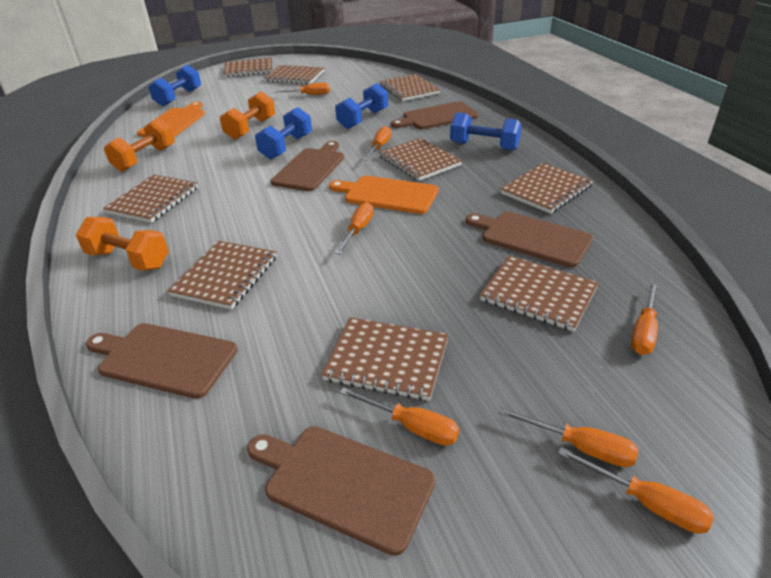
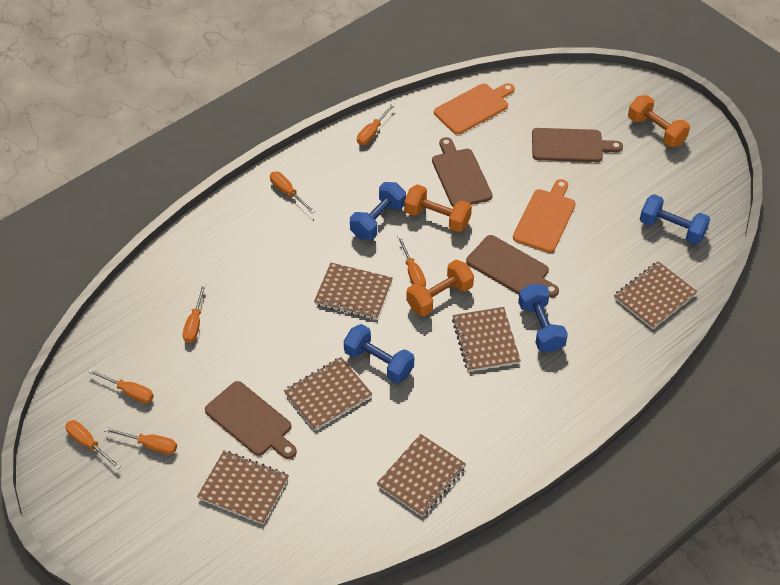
brown cutting board: 5 -> 4
brown notebook: 9 -> 6

